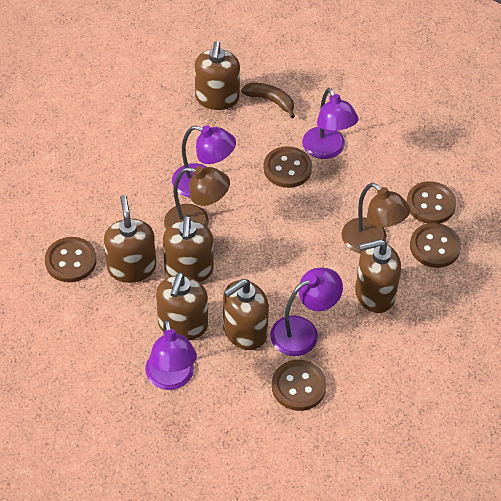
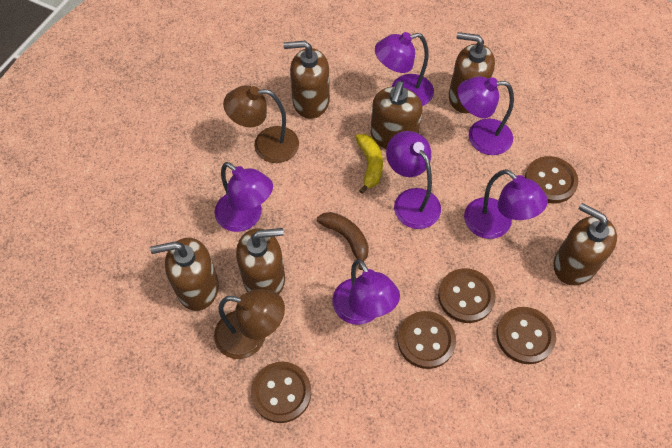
purple lamp: 4 -> 6
yellow banana: 0 -> 1

